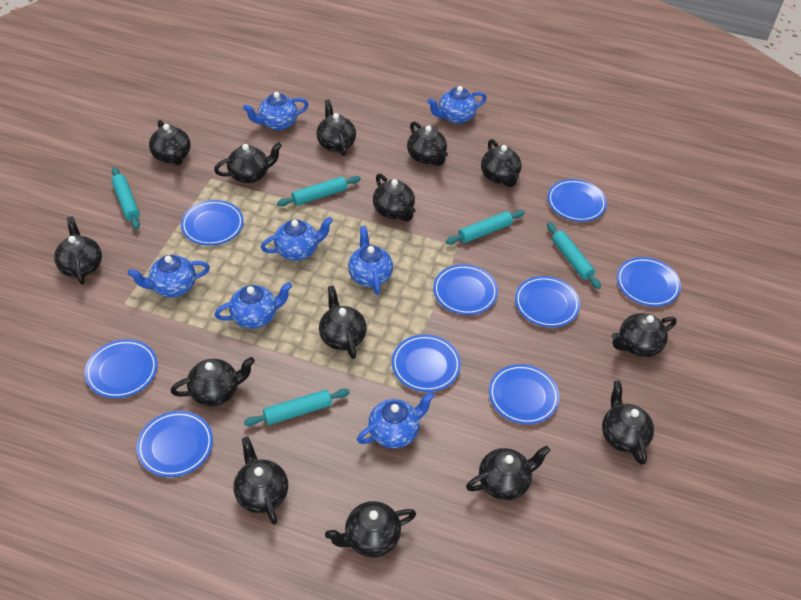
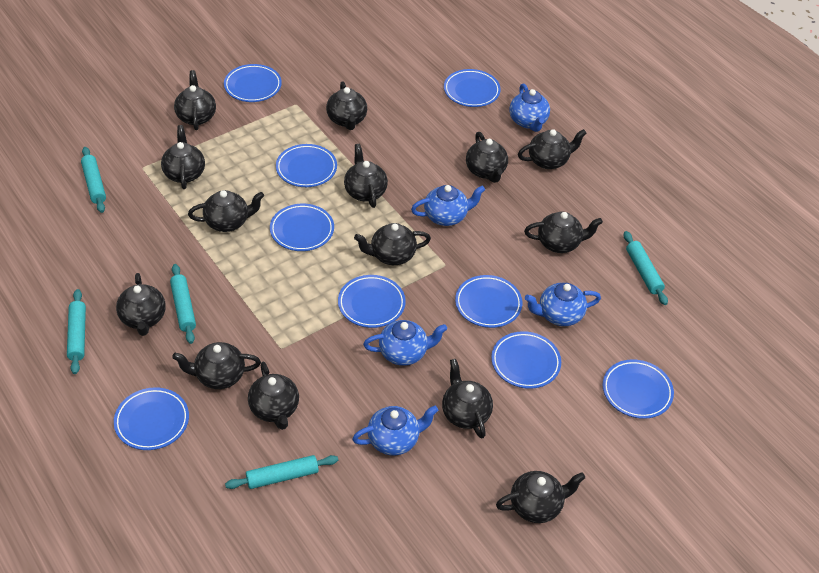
blue teapot: 7 -> 5

